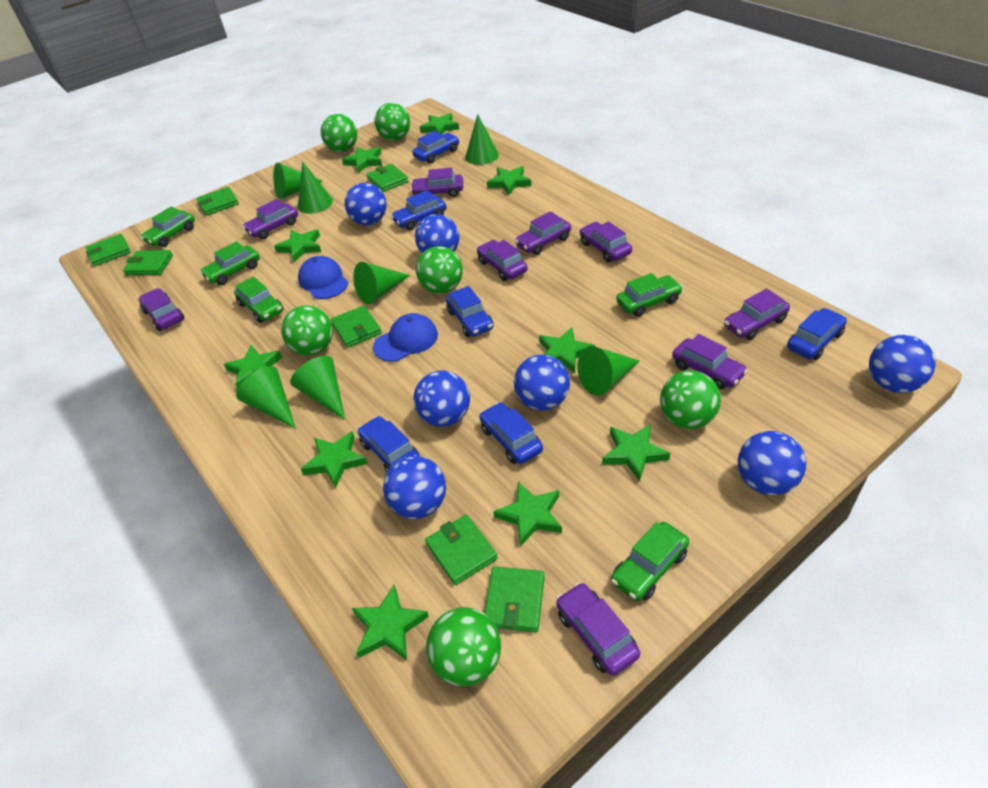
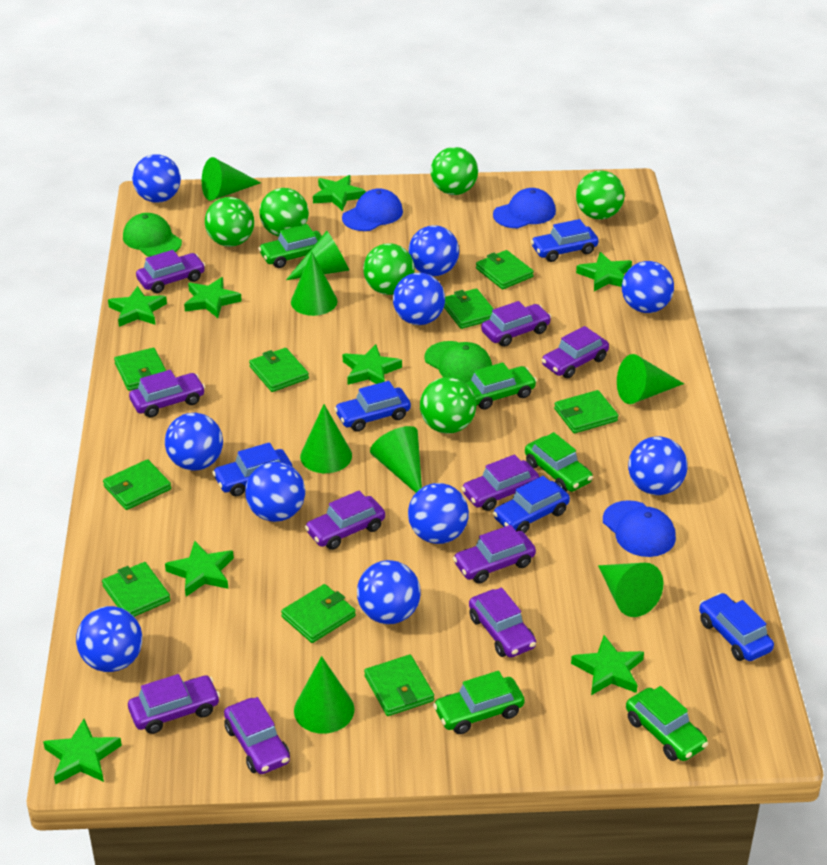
blue ball: 7 -> 10
blue cap: 2 -> 3
blue car: 6 -> 5
green cap: 0 -> 2
green cone: 7 -> 8
green star: 10 -> 8
green wallet: 7 -> 9
purple car: 9 -> 10

